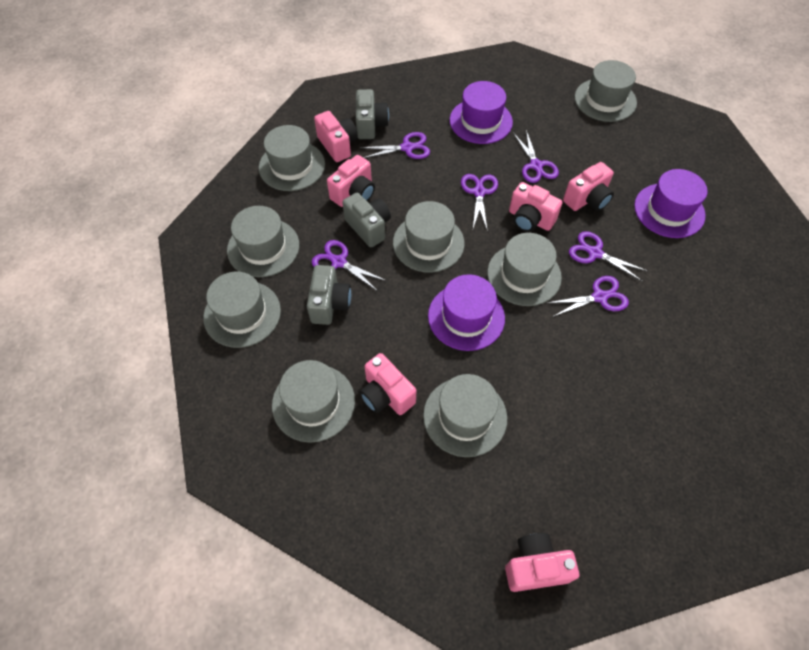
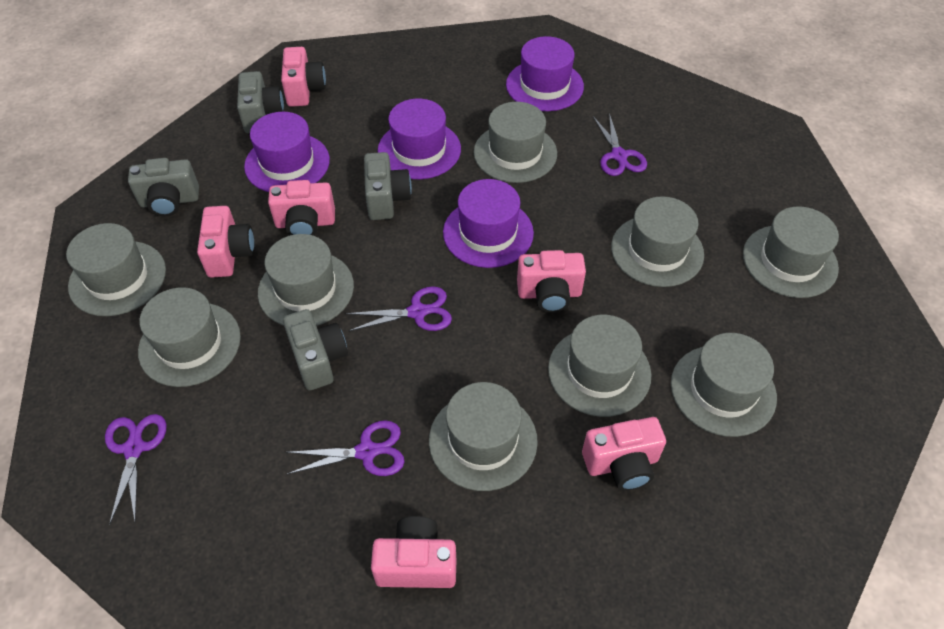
grey camera: 3 -> 4
grey hat: 8 -> 9
purple hat: 3 -> 4
purple scissors: 6 -> 4

